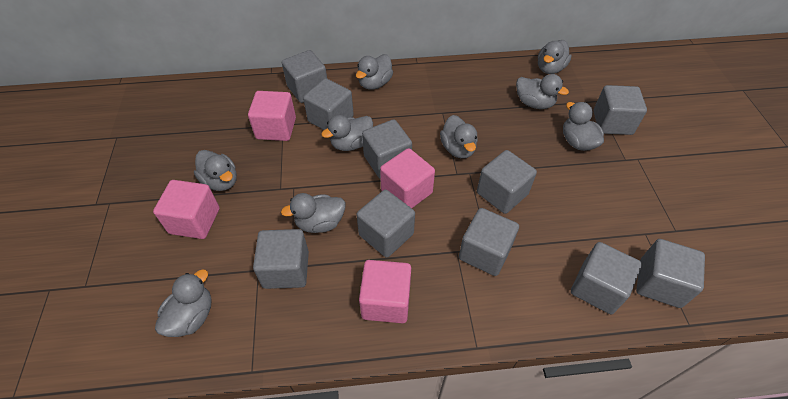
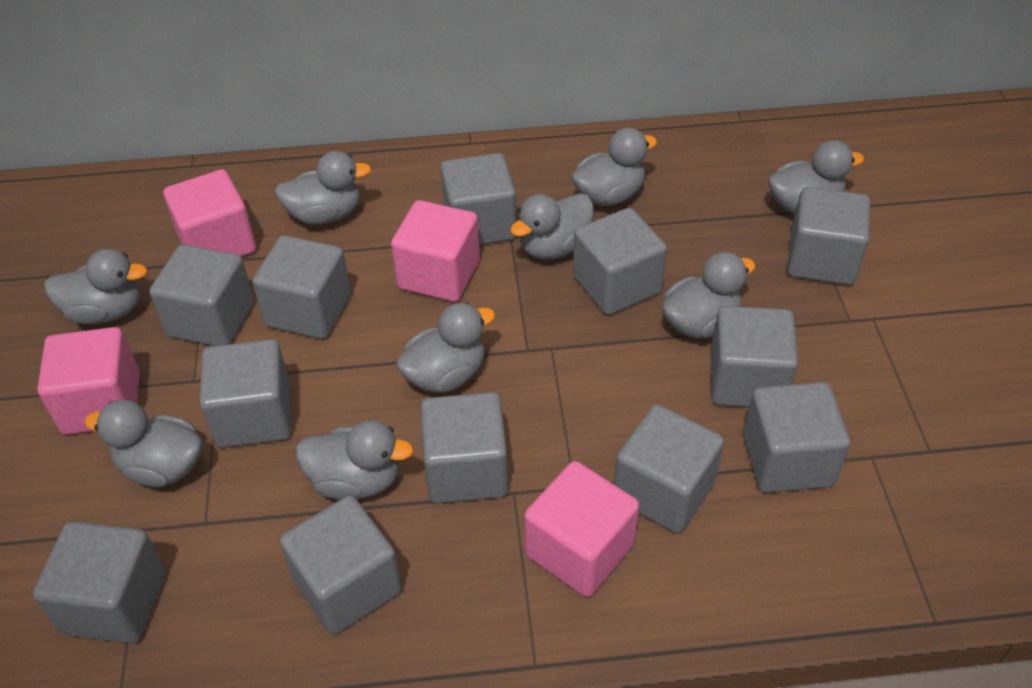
grey cube: 10 -> 12

